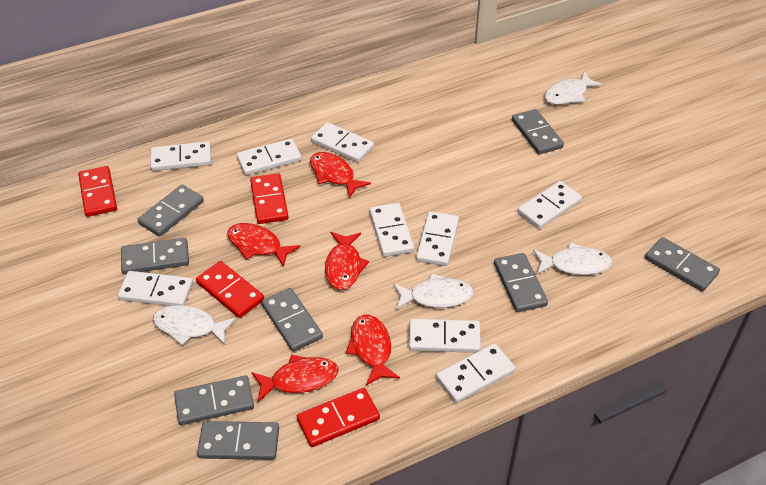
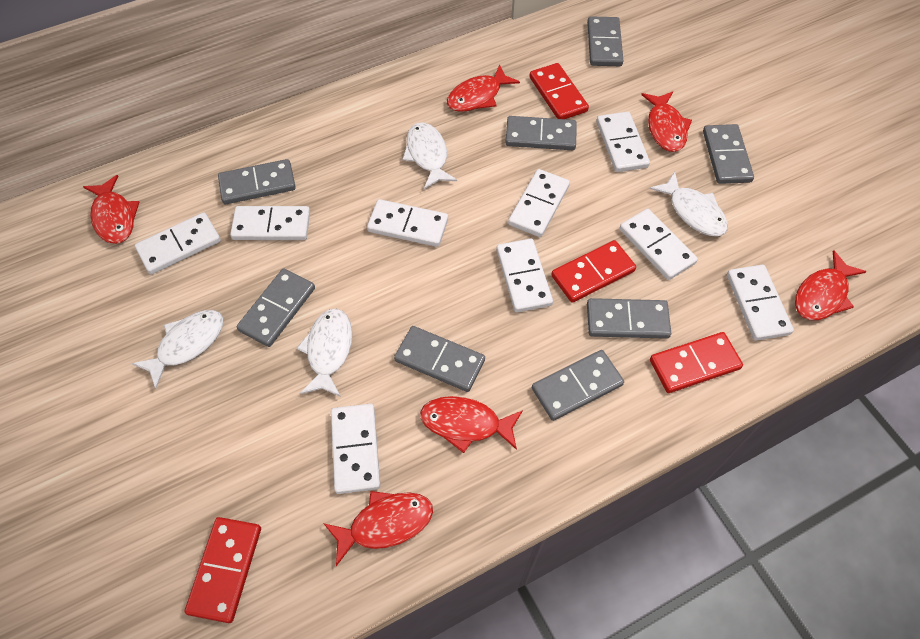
red fish: 5 -> 6

